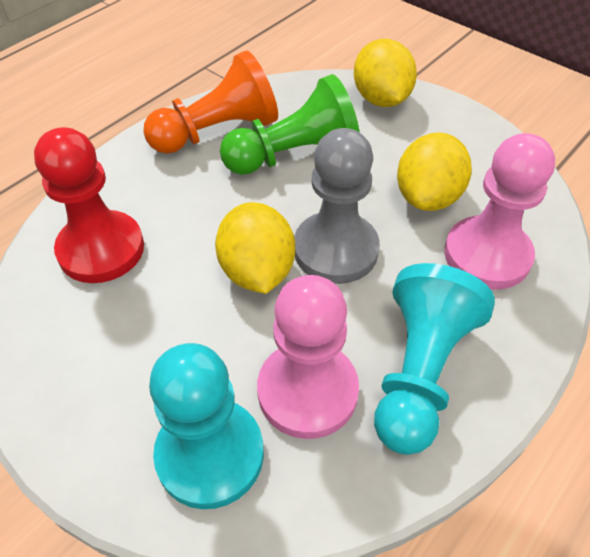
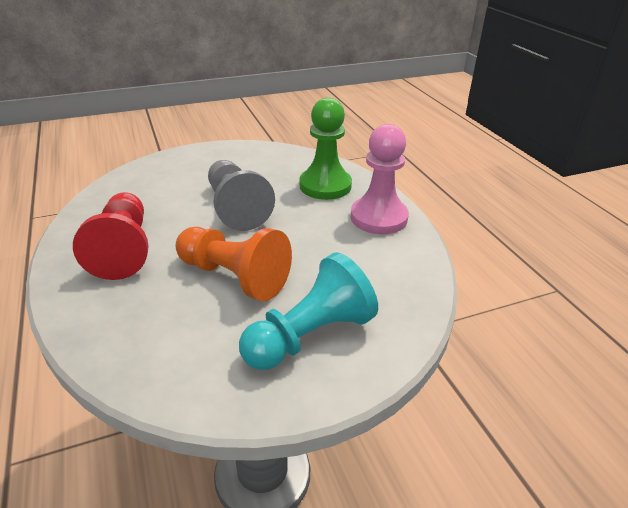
pink pawn: 2 -> 1
turquoise pawn: 2 -> 1
yellow lemon: 3 -> 0

